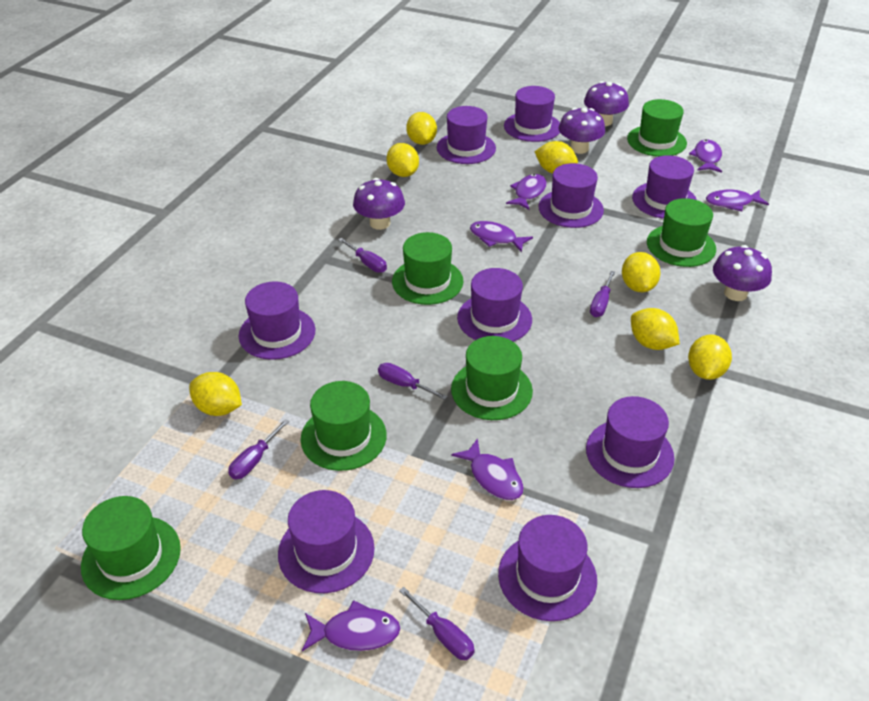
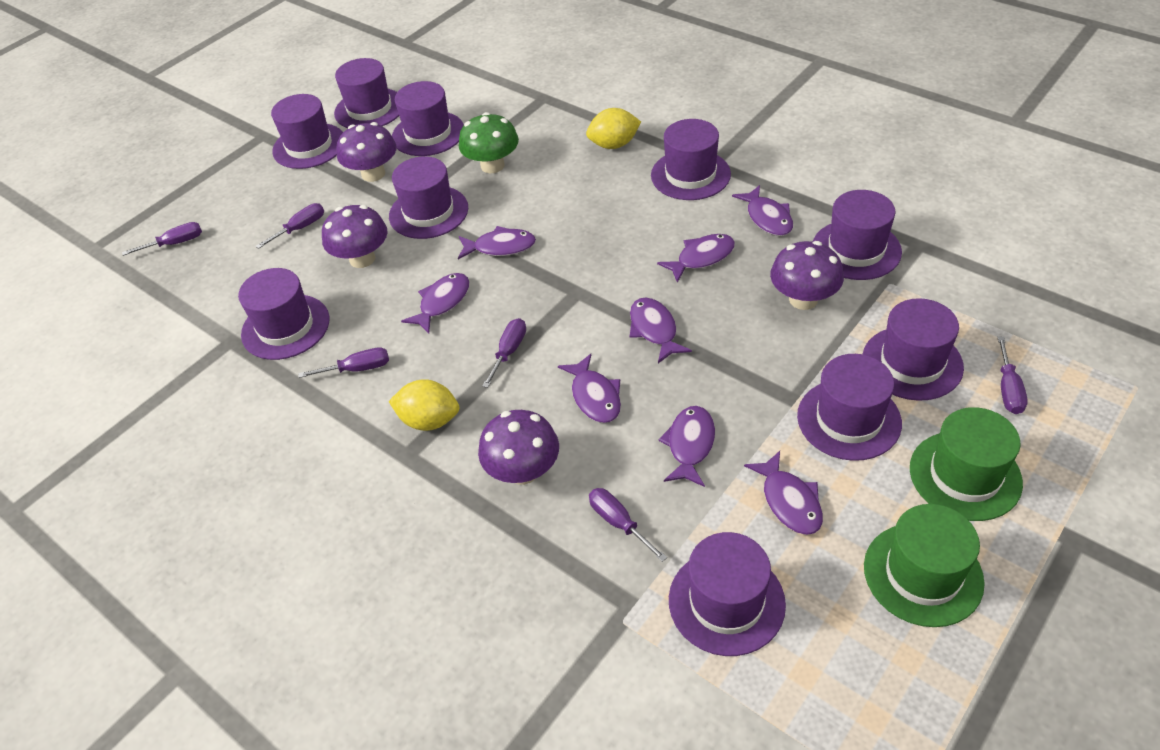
green hat: 6 -> 2
green mushroom: 0 -> 1
purple fish: 6 -> 8
purple hat: 9 -> 10
purple screwdriver: 5 -> 6
yellow lemon: 7 -> 2

